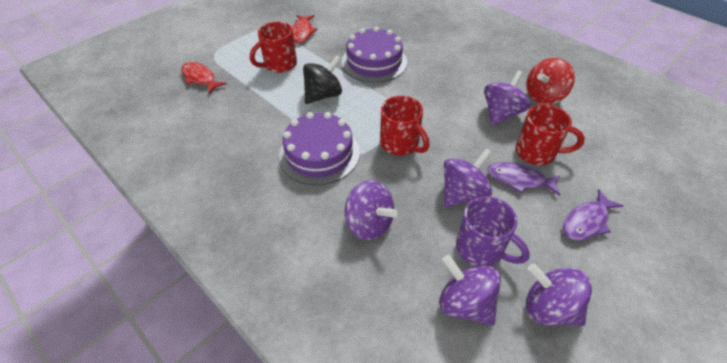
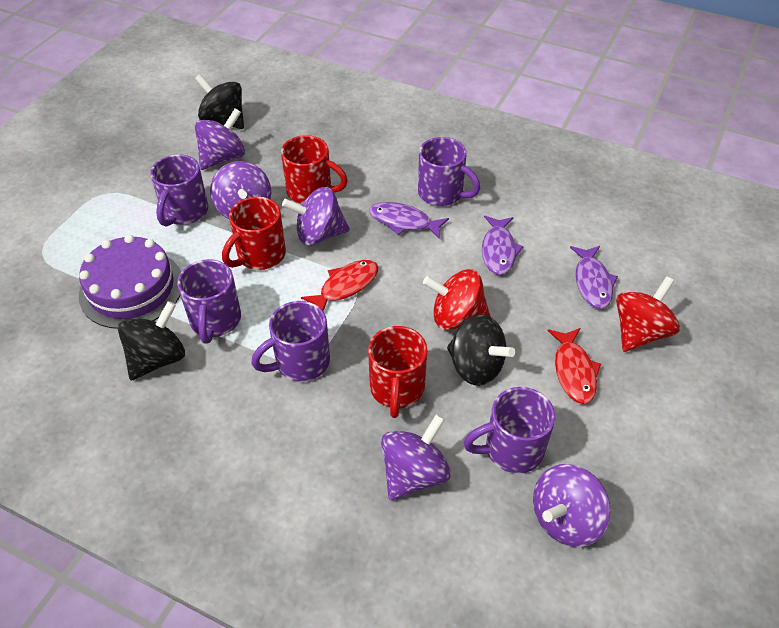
black spinning top: 1 -> 3
purple cake: 2 -> 1
purple fish: 2 -> 3
purple mug: 1 -> 5
red spinning top: 1 -> 2

